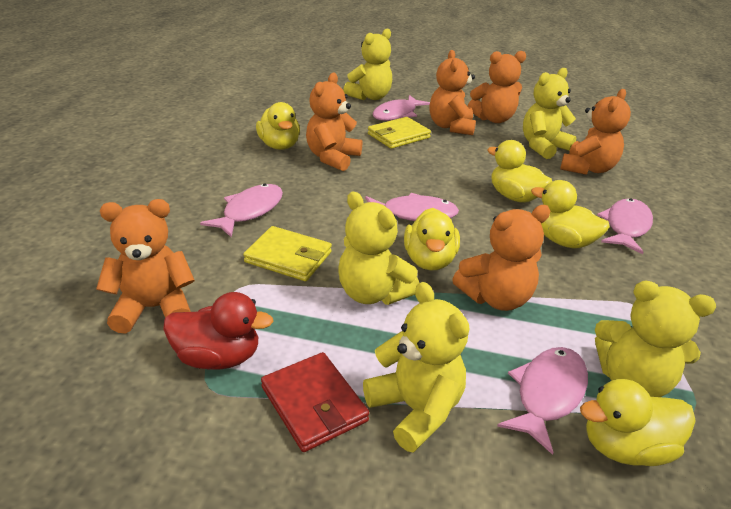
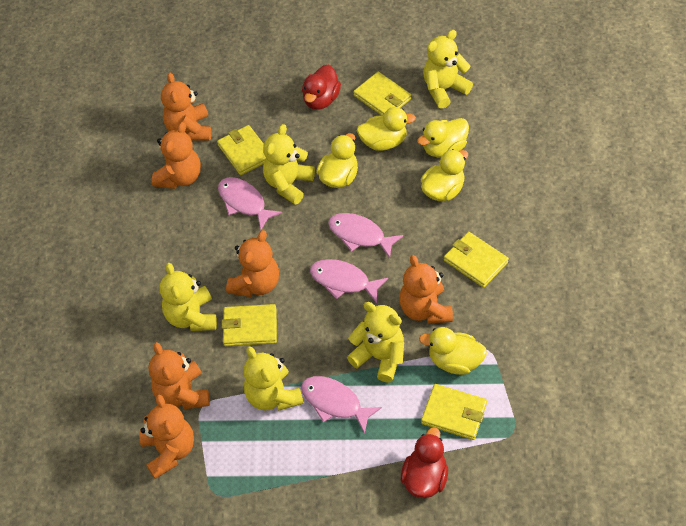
pink fish: 5 -> 4
red duck: 1 -> 2
red wallet: 1 -> 0
yellow wallet: 2 -> 5

